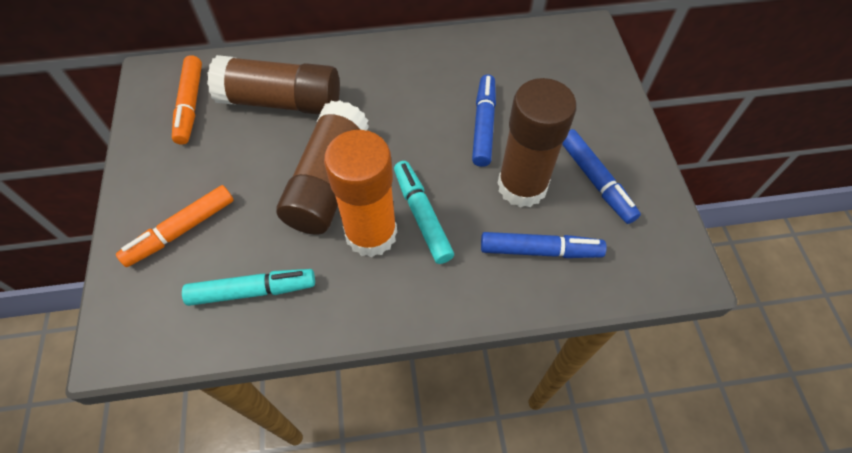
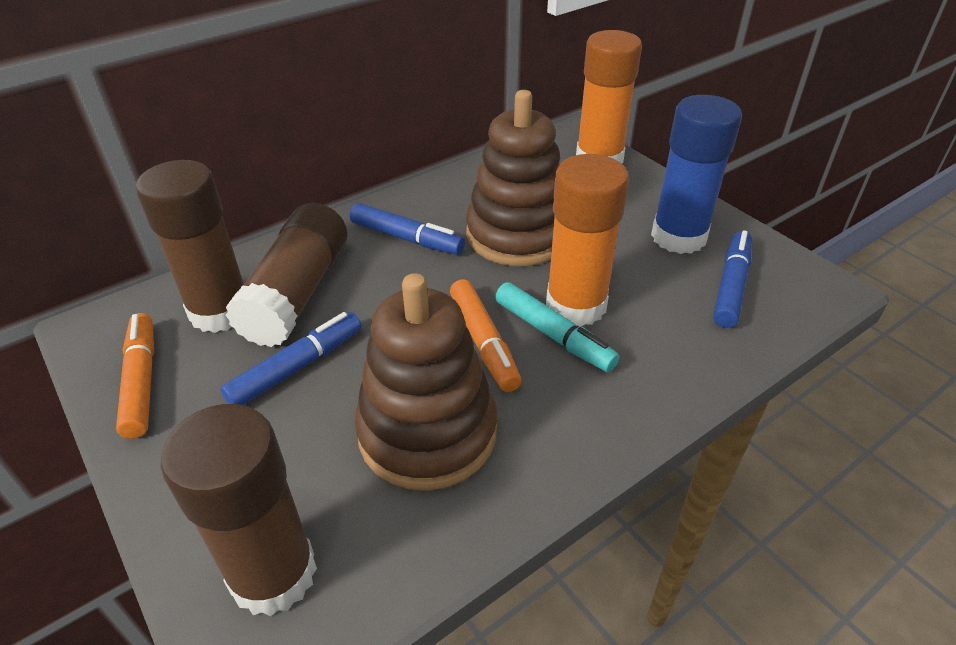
blue glue stick: 0 -> 1
brown stacking toy: 0 -> 2
orange glue stick: 1 -> 2
turquoise marker: 2 -> 1

